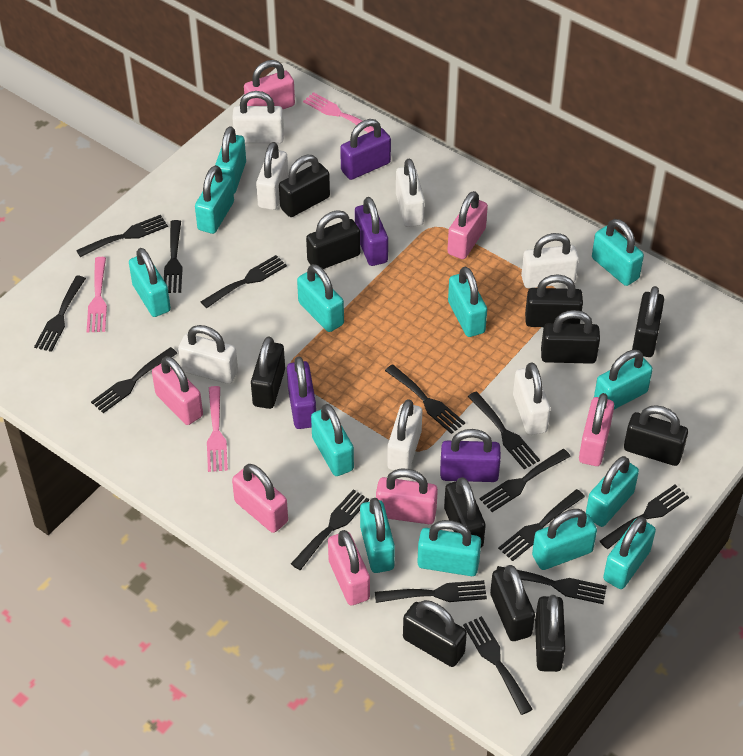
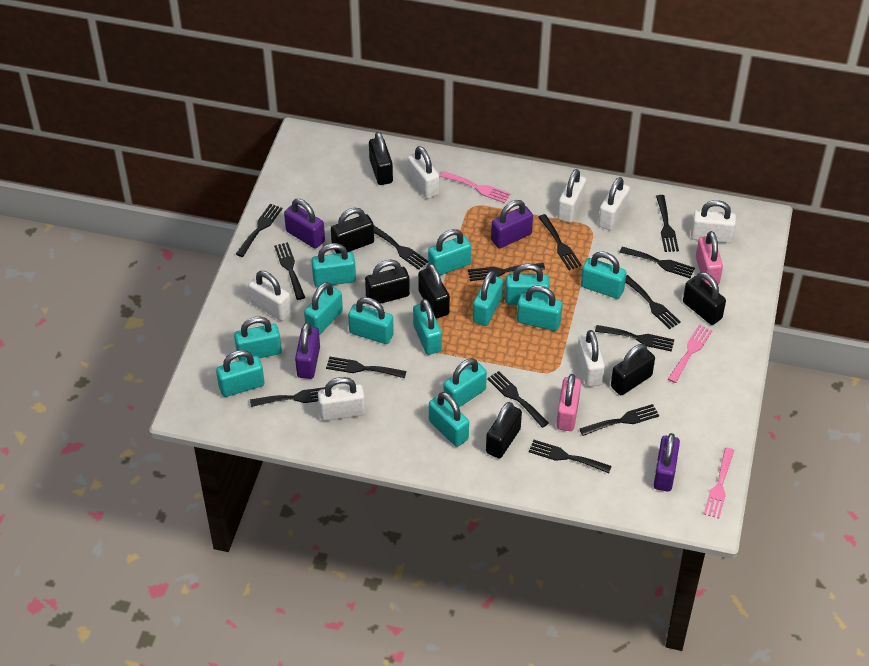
black padlock: 11 -> 7
pink padlock: 7 -> 2

